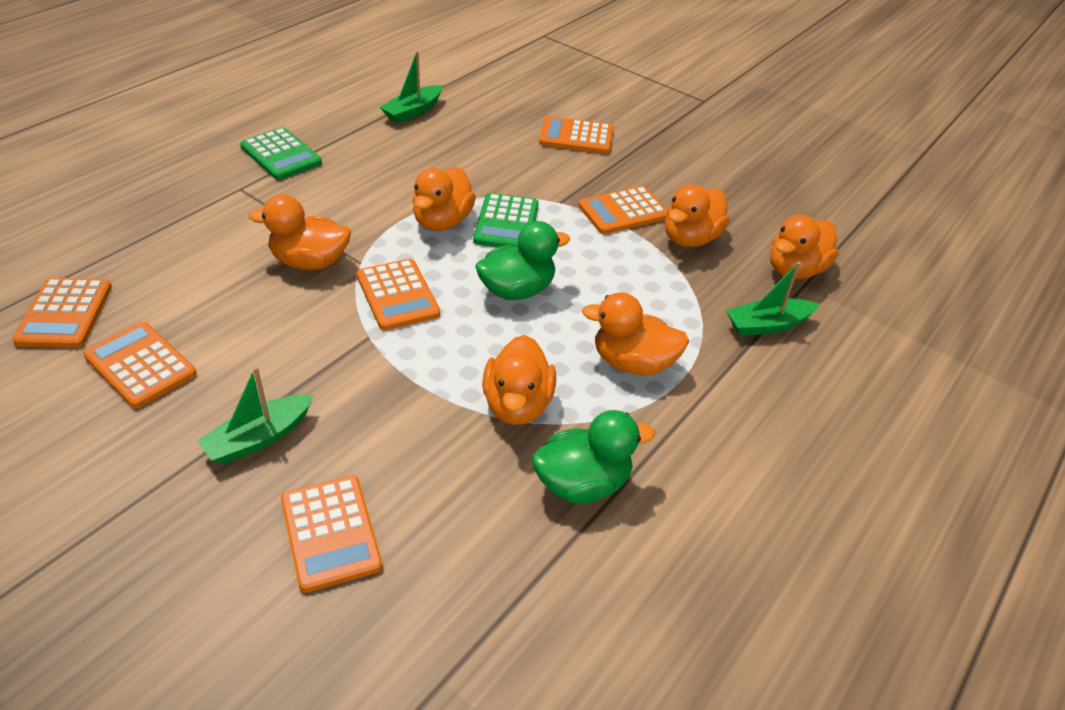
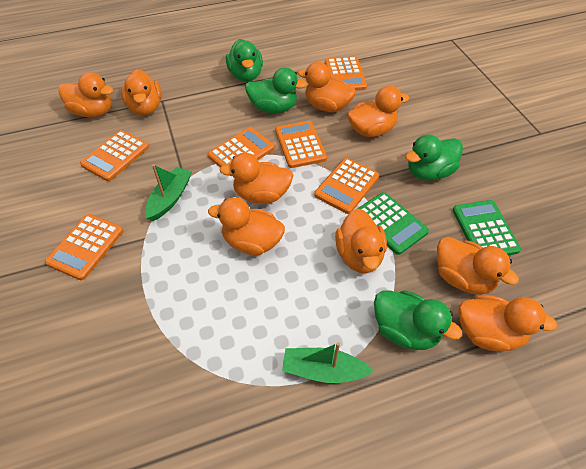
green boat: 3 -> 2
green duck: 2 -> 4
orange duck: 6 -> 9

